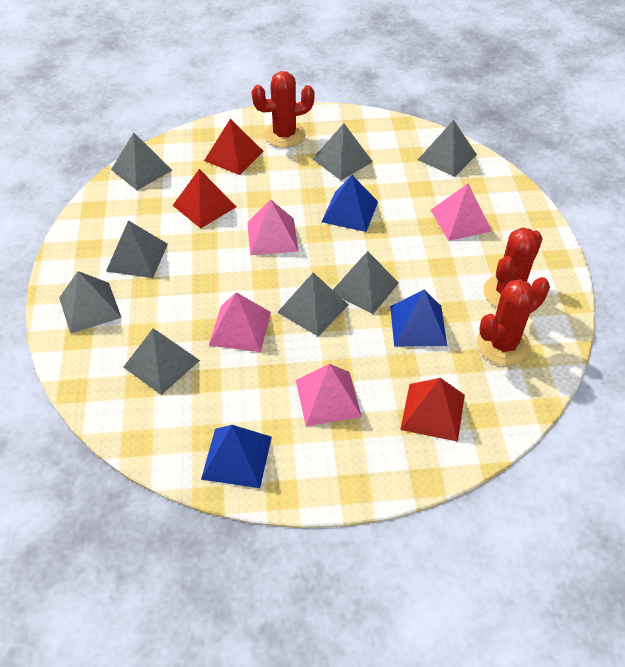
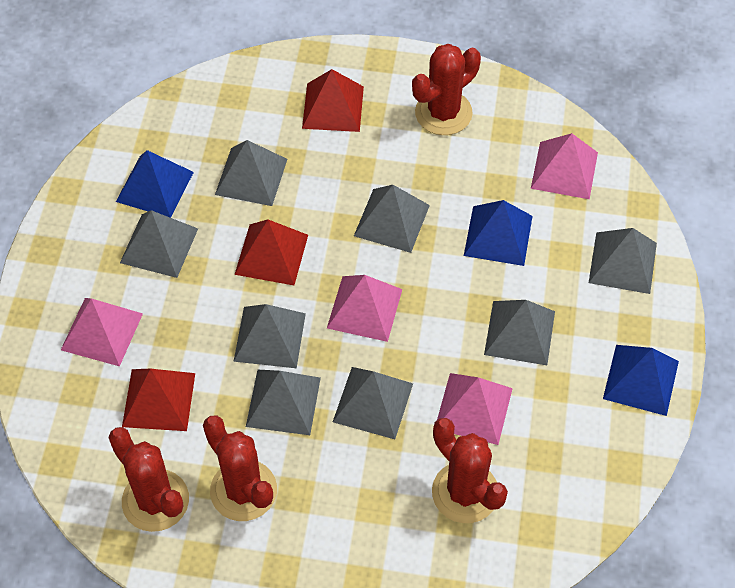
red cactus: 3 -> 4

